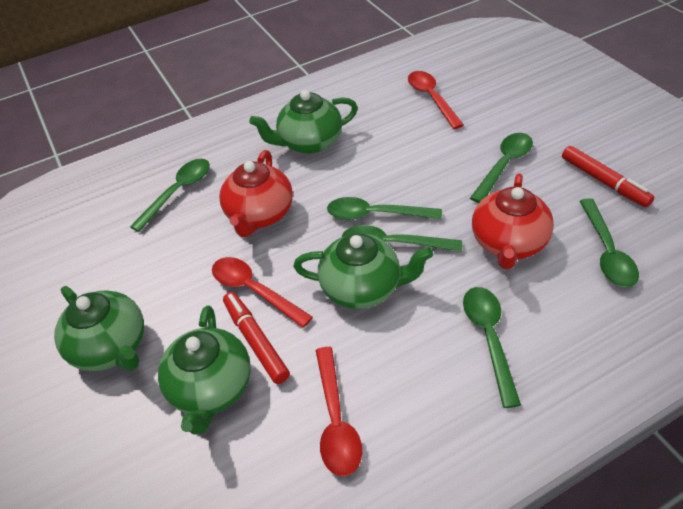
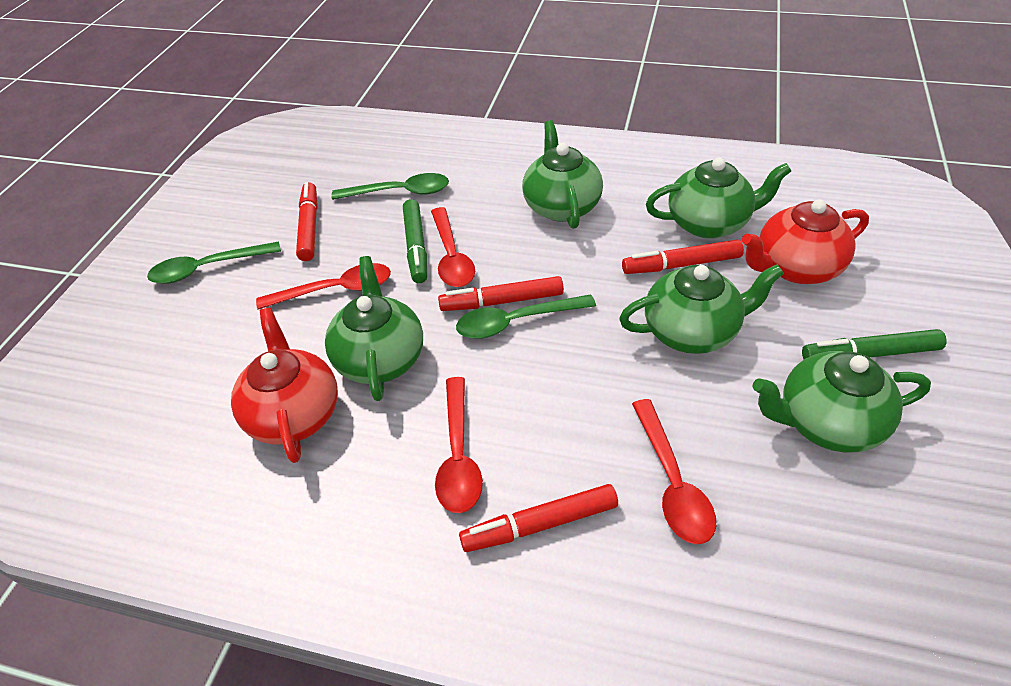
green marker: 0 -> 2
green spoon: 6 -> 3
green teapot: 4 -> 5
red marker: 2 -> 4
red spoon: 3 -> 4

